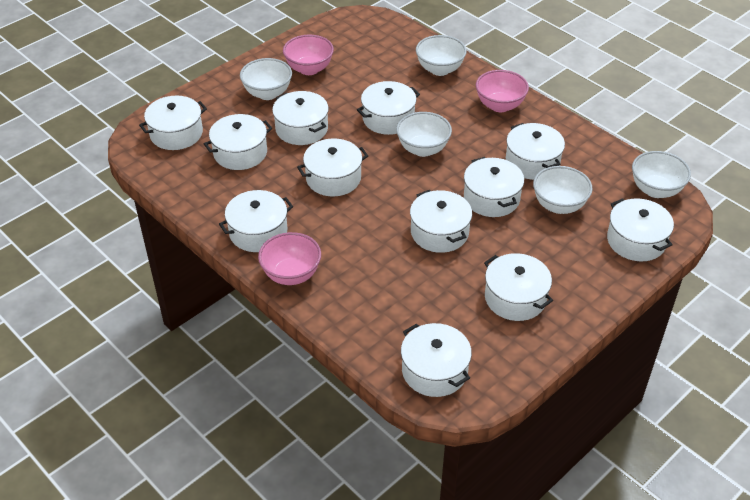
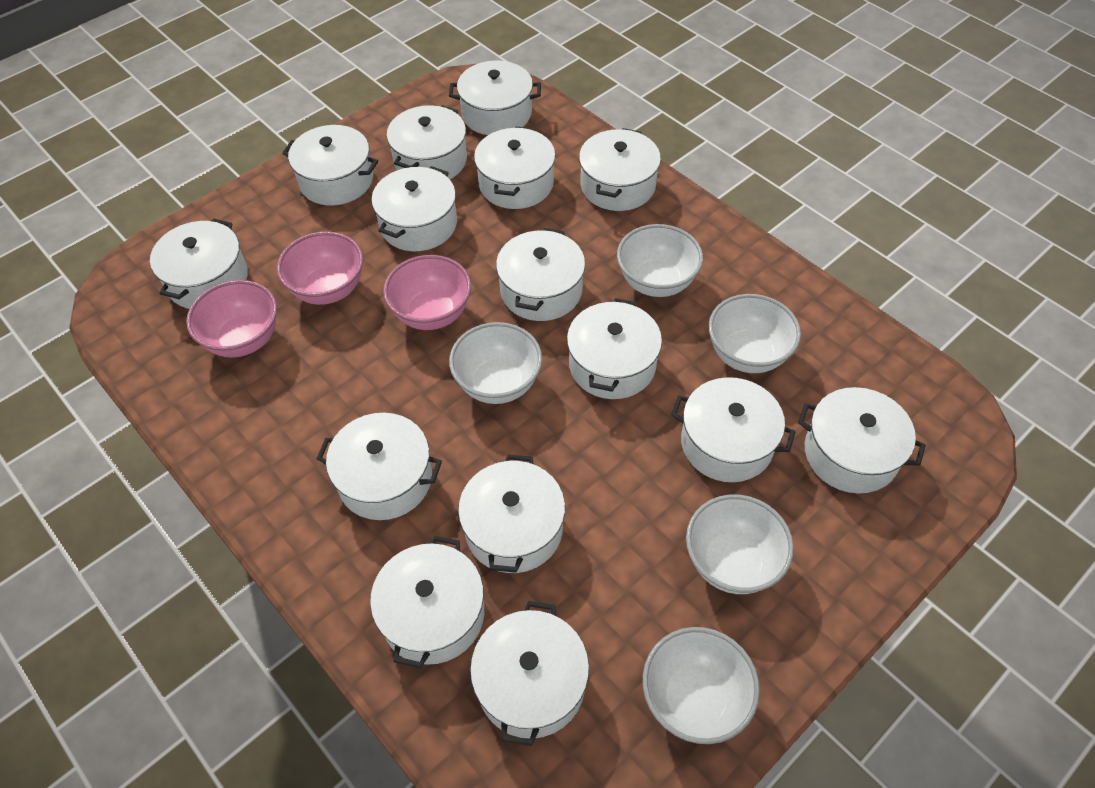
white pot: 12 -> 15

